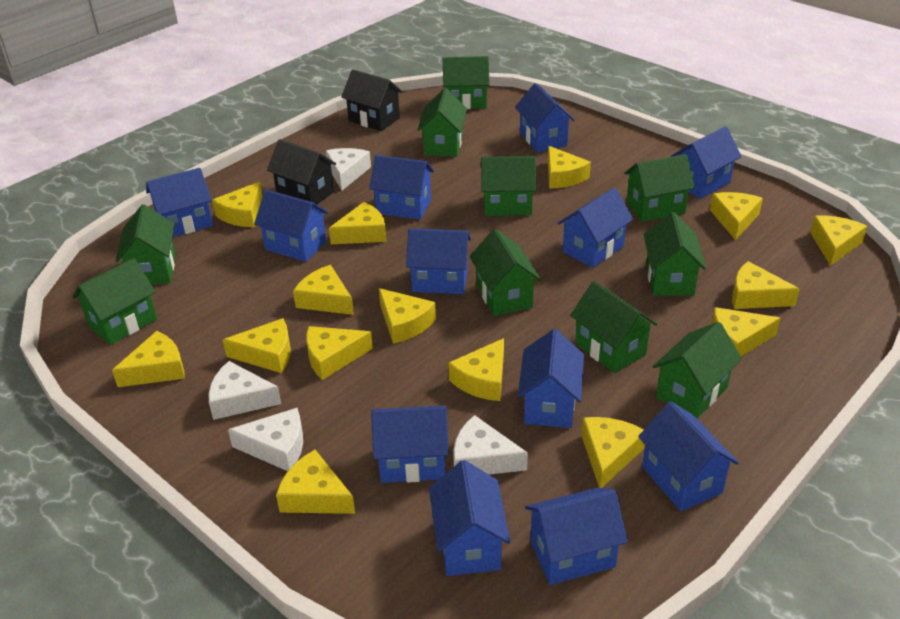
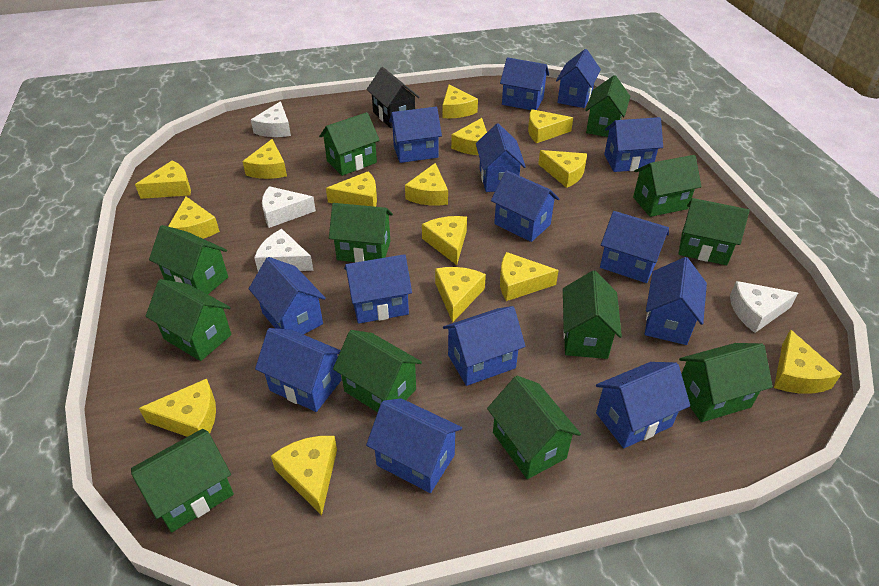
black house: 2 -> 1
blue house: 12 -> 14
green house: 10 -> 12

